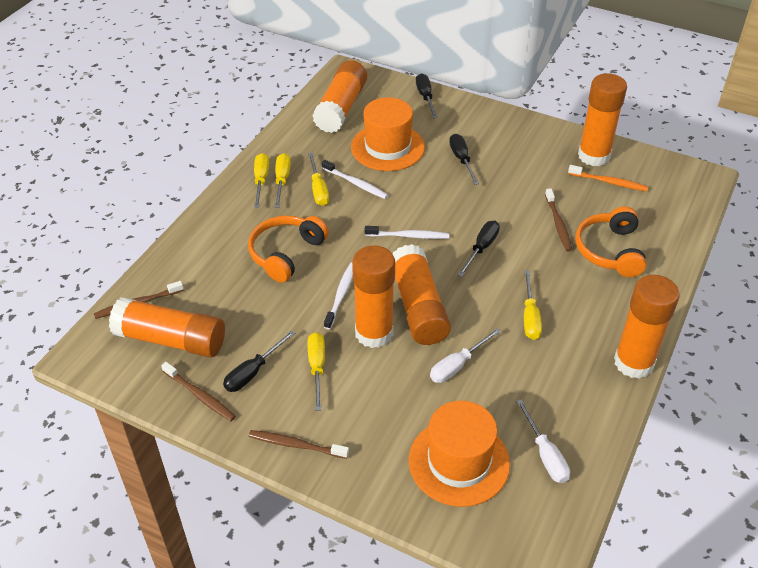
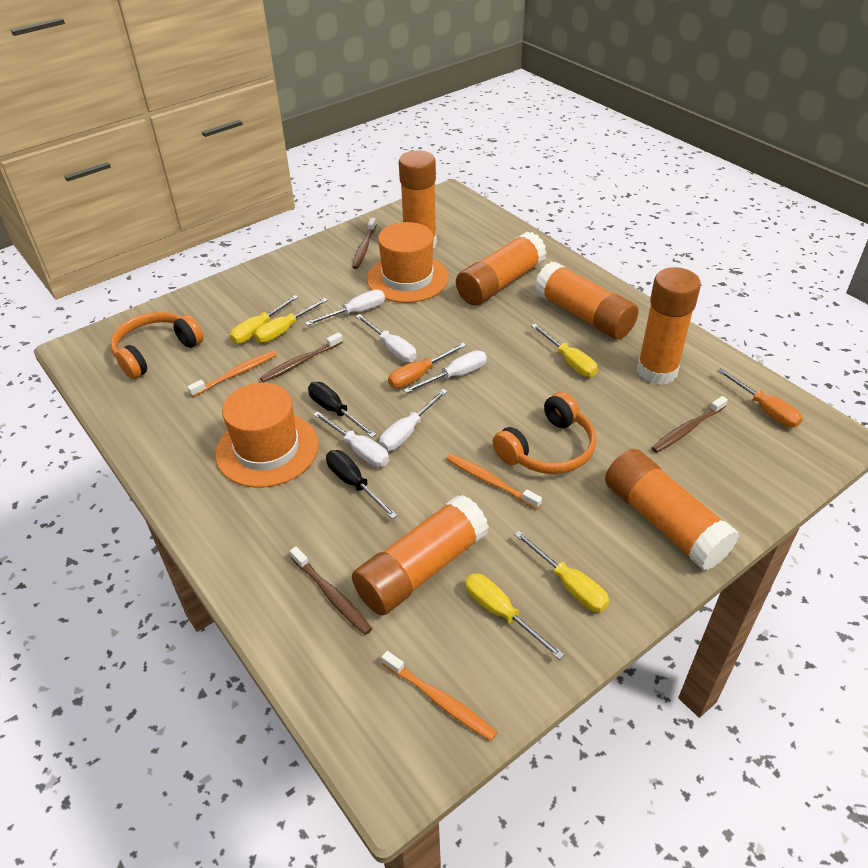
black screwdriver: 4 -> 2
orange screwdriver: 0 -> 2
orange toothbrush: 1 -> 3
white screwdriver: 2 -> 5
white toothbrush: 3 -> 0

